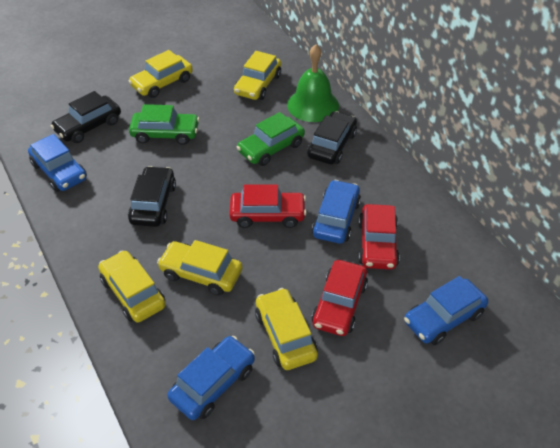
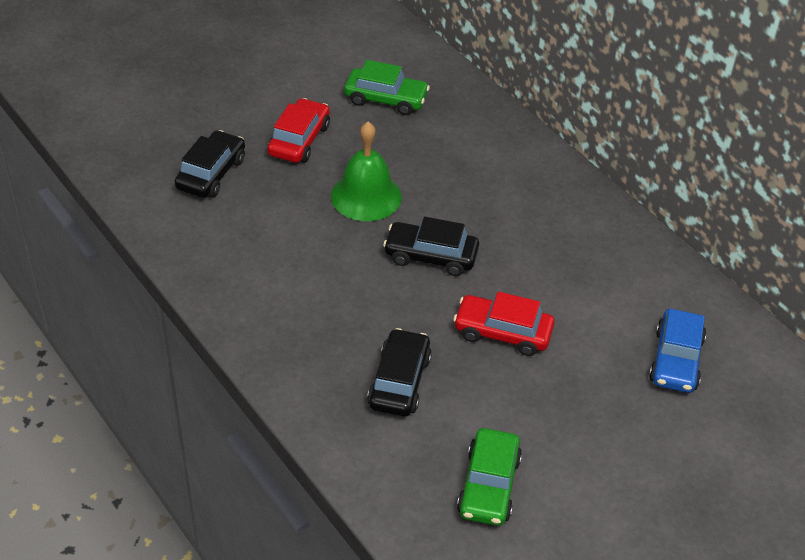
blue car: 4 -> 1
red car: 3 -> 2
yellow car: 5 -> 0

